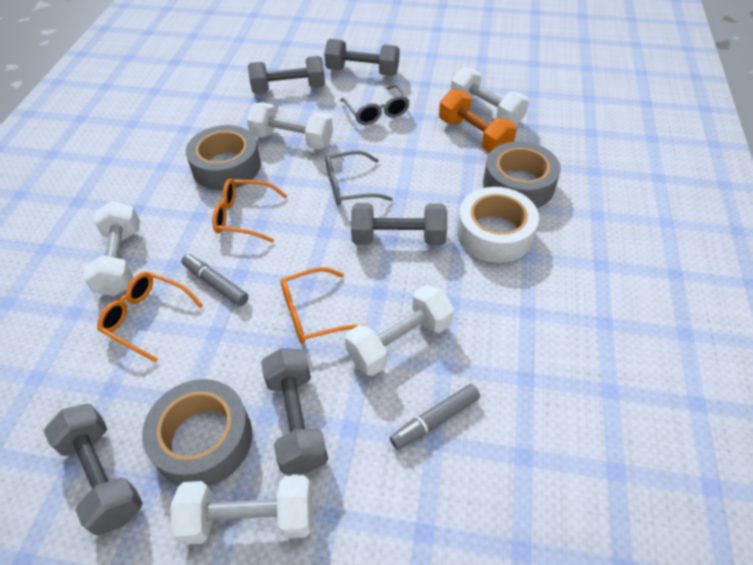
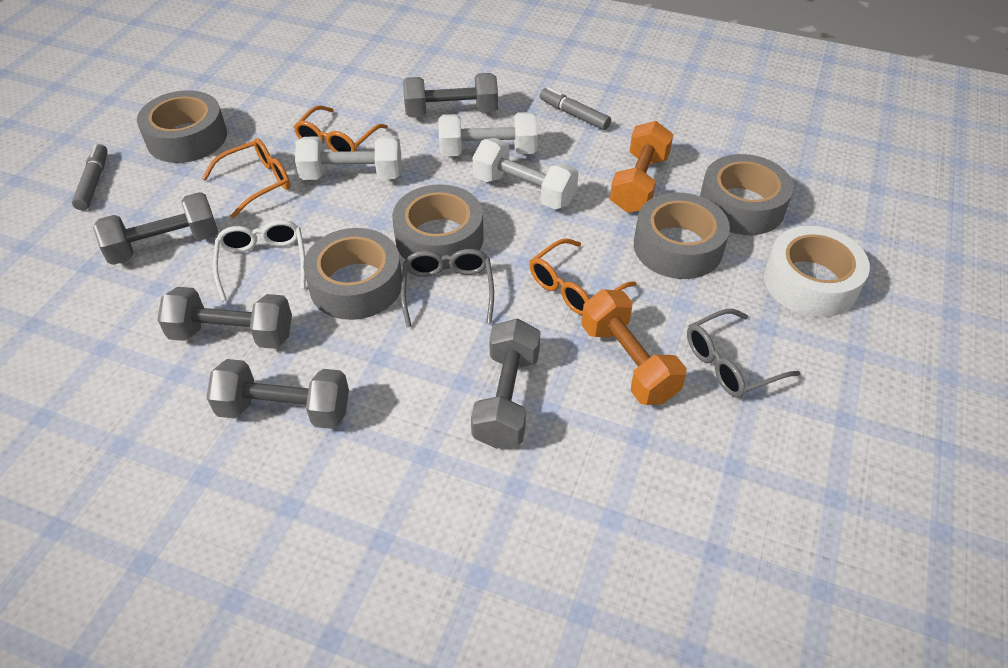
grey tape: 3 -> 5
orange dumbbell: 1 -> 2
white dumbbell: 5 -> 3
white glasses: 0 -> 1

